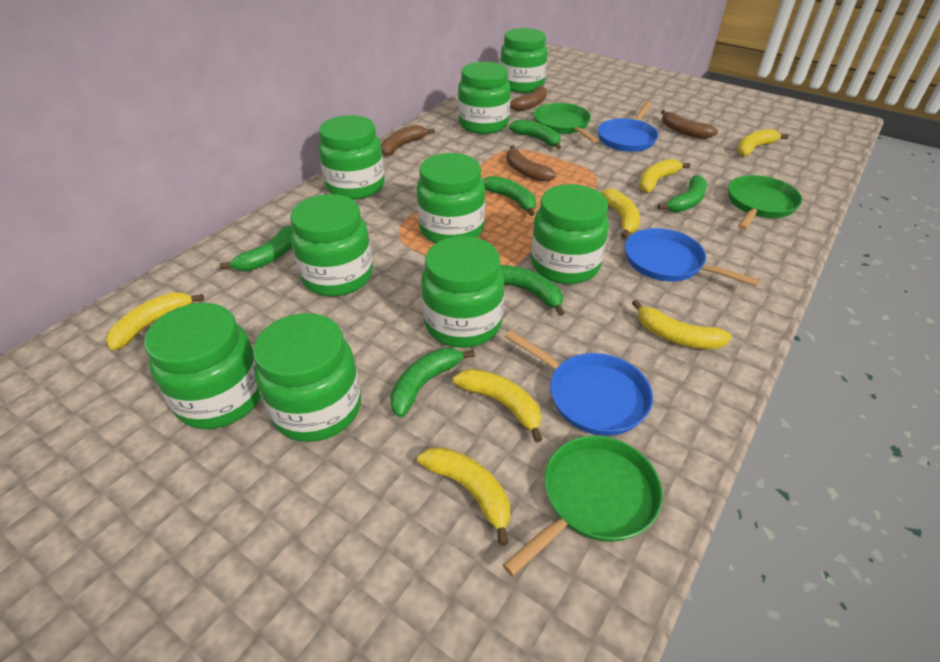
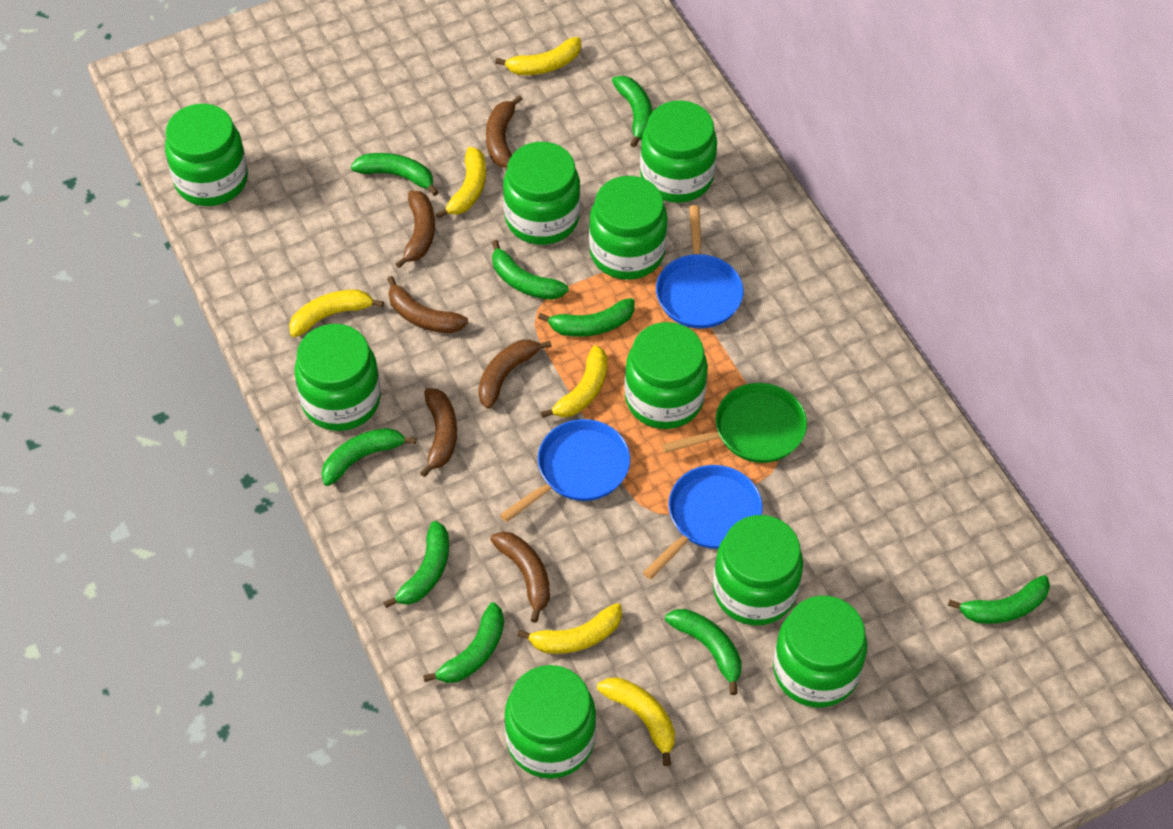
brown banana: 4 -> 6
green banana: 6 -> 9
green pan: 3 -> 1
yellow banana: 7 -> 6

